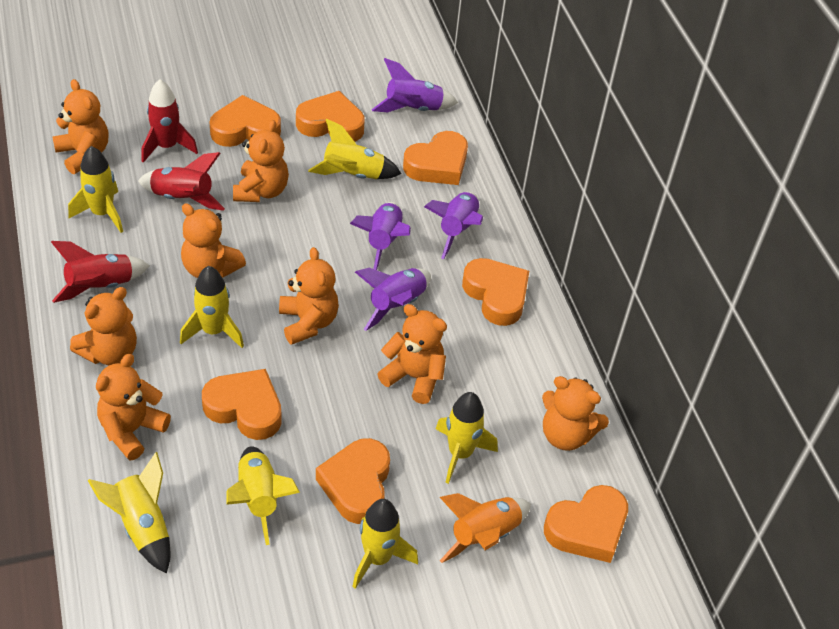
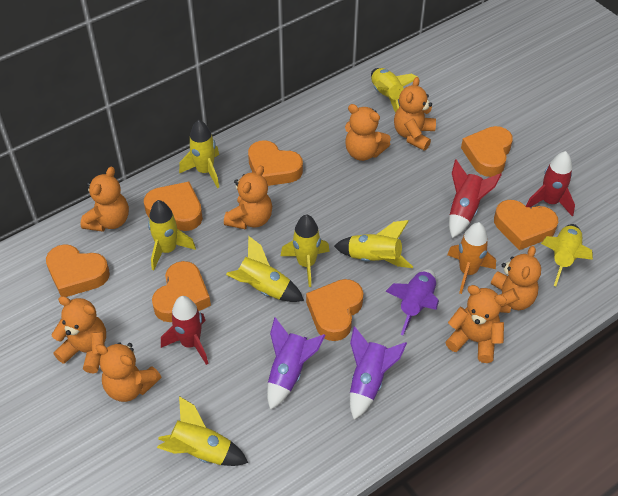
purple rocket: 4 -> 3
yellow rocket: 7 -> 8

